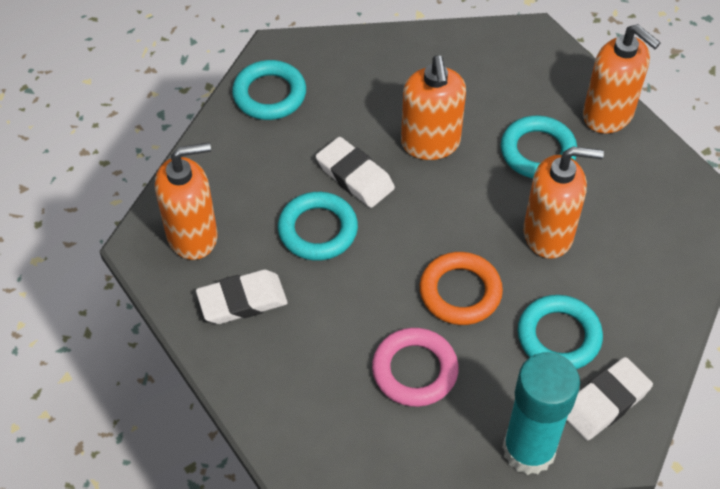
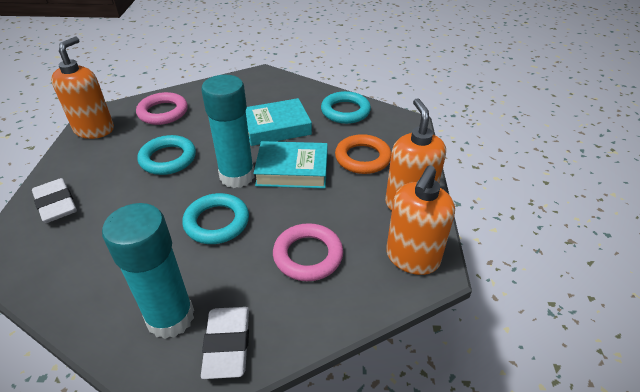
orange soap dispenser: 4 -> 3
pink ring: 1 -> 2
turquoise book: 0 -> 2
turquoise glue stick: 1 -> 2
turquoise ring: 4 -> 3
white eraser: 3 -> 2

